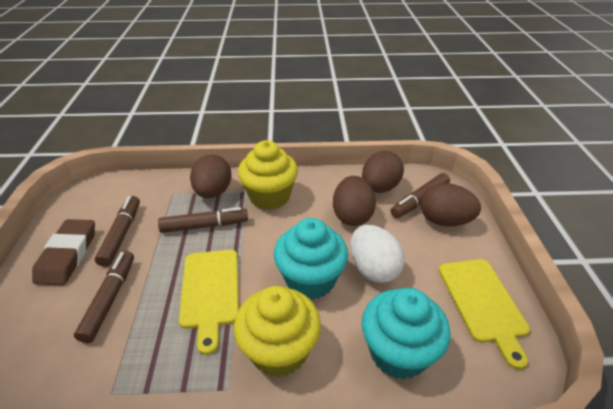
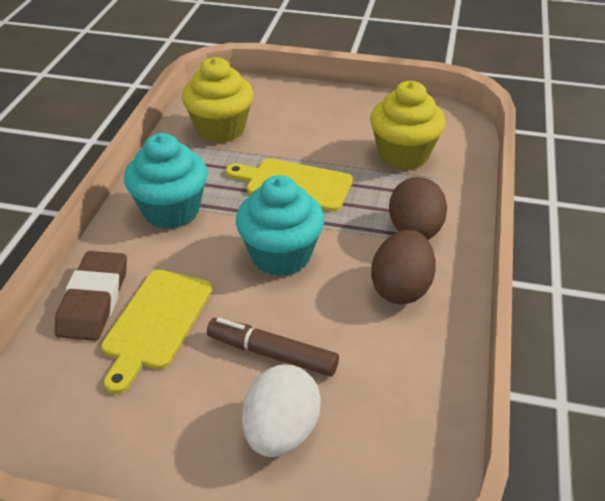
brown egg: 4 -> 2
brown marker: 4 -> 1

